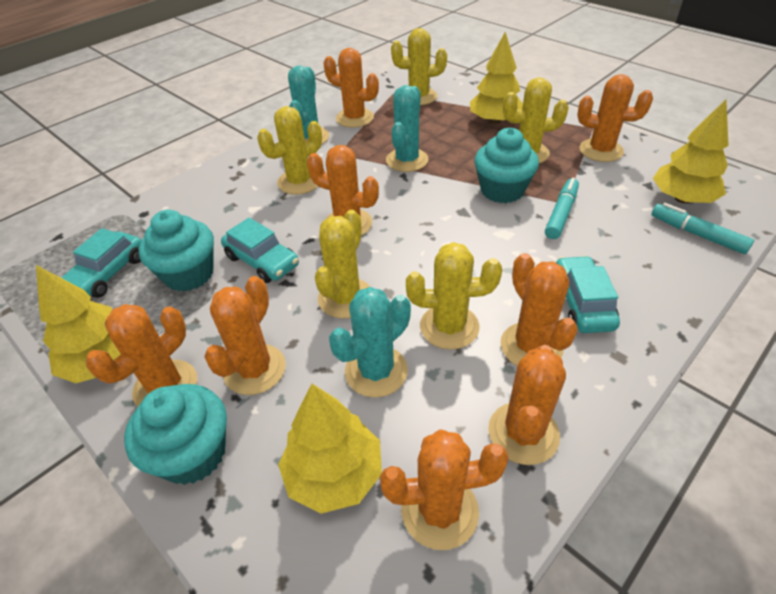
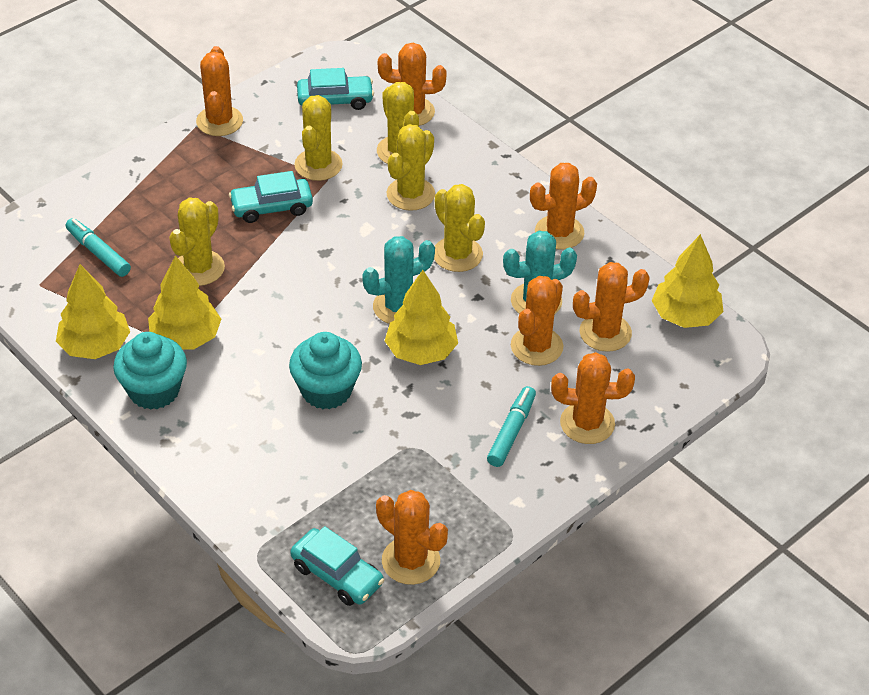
orange cactus: 8 -> 7
turquoise cactus: 3 -> 2
turquoise cupcake: 3 -> 2

